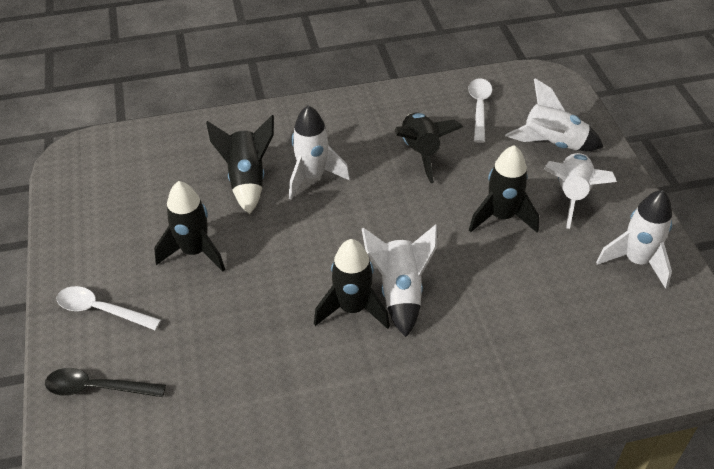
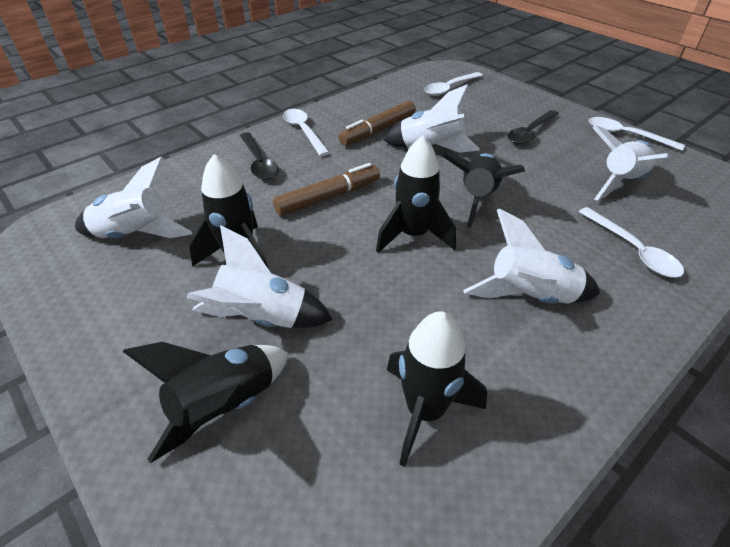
black spoon: 1 -> 2
brown marker: 0 -> 2
white spoon: 2 -> 4

